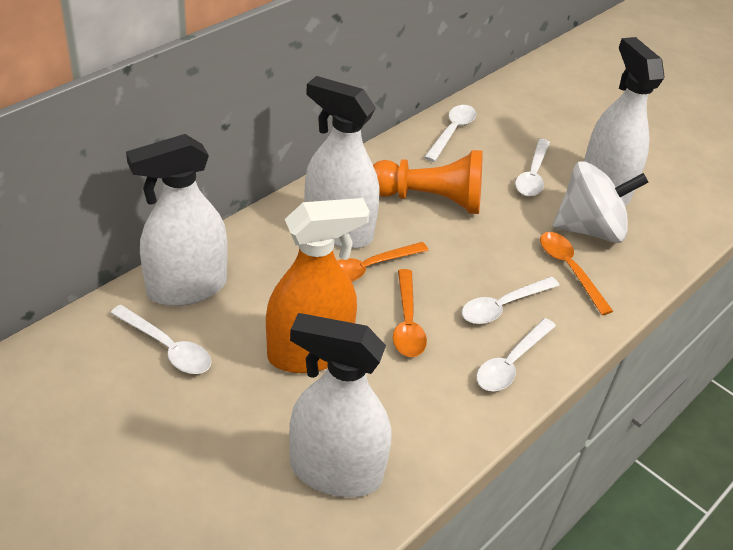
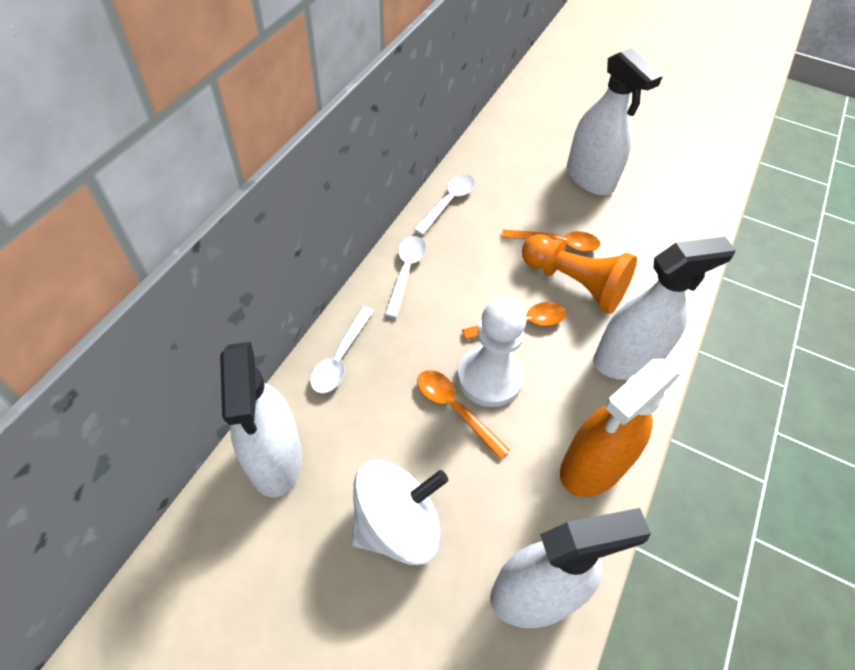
white pawn: 0 -> 1
white spoon: 5 -> 3

